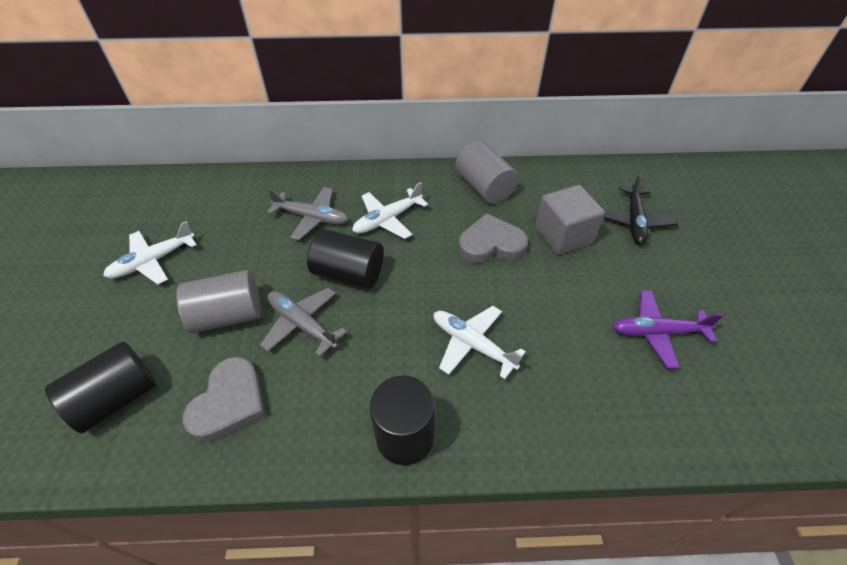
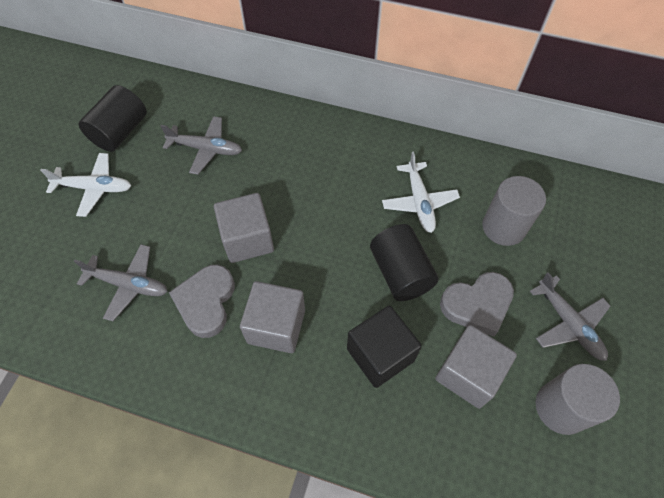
black cube: 0 -> 1
black cylinder: 3 -> 2
black plane: 1 -> 0
grey cube: 1 -> 3
grey plane: 2 -> 3
purple plane: 1 -> 0
white plane: 3 -> 2

